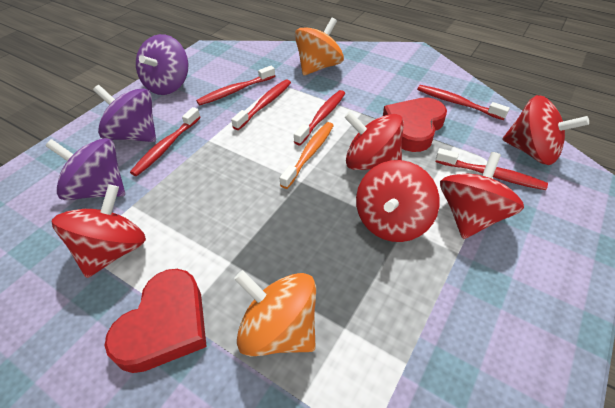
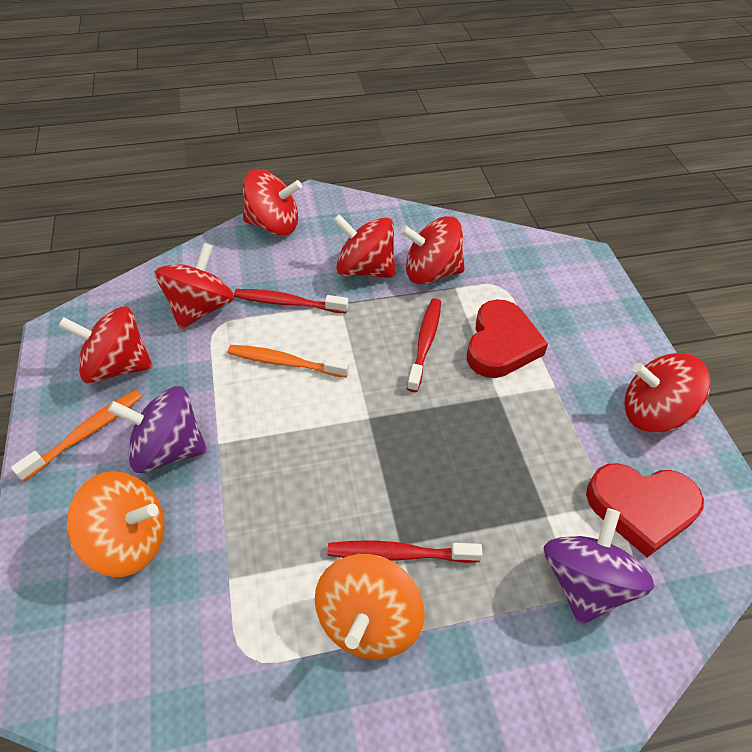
orange toothbrush: 1 -> 2
purple spinning top: 3 -> 2
red spinning top: 5 -> 6
red toothbrush: 6 -> 3

